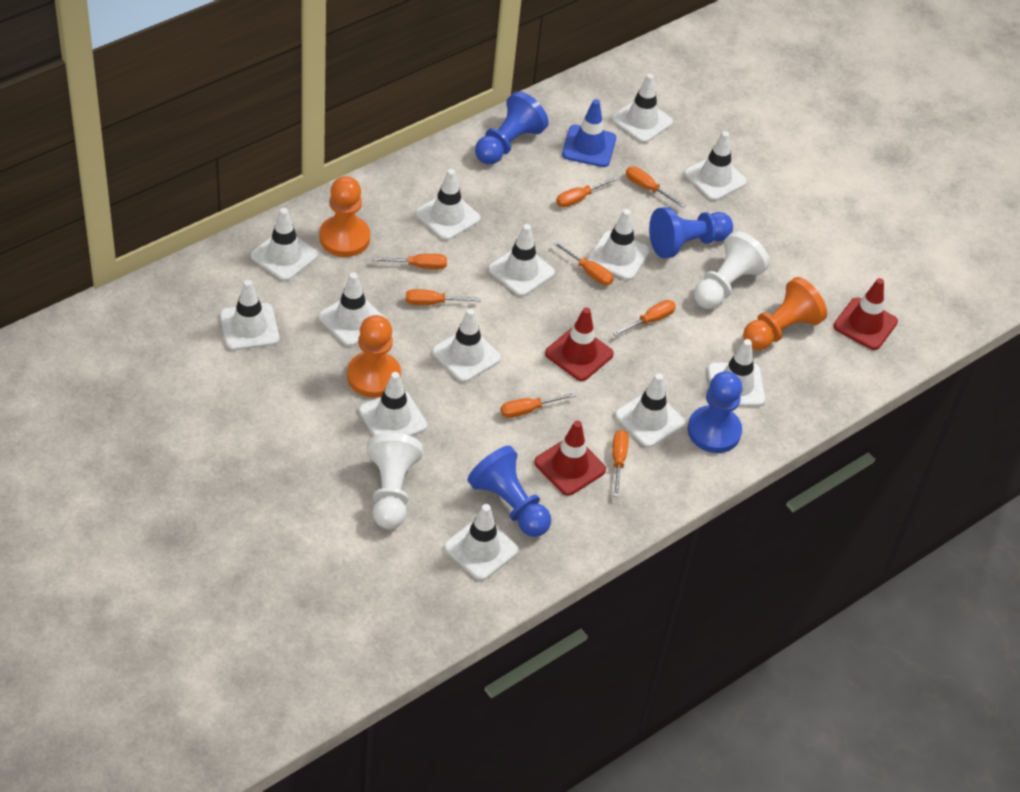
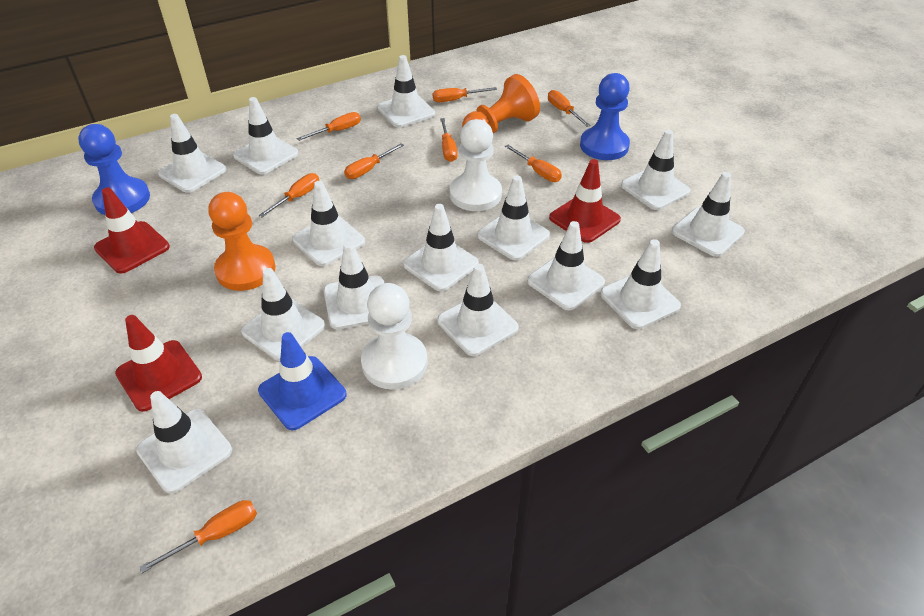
blue pawn: 4 -> 2
orange pawn: 3 -> 2
white traffic cone: 13 -> 14

